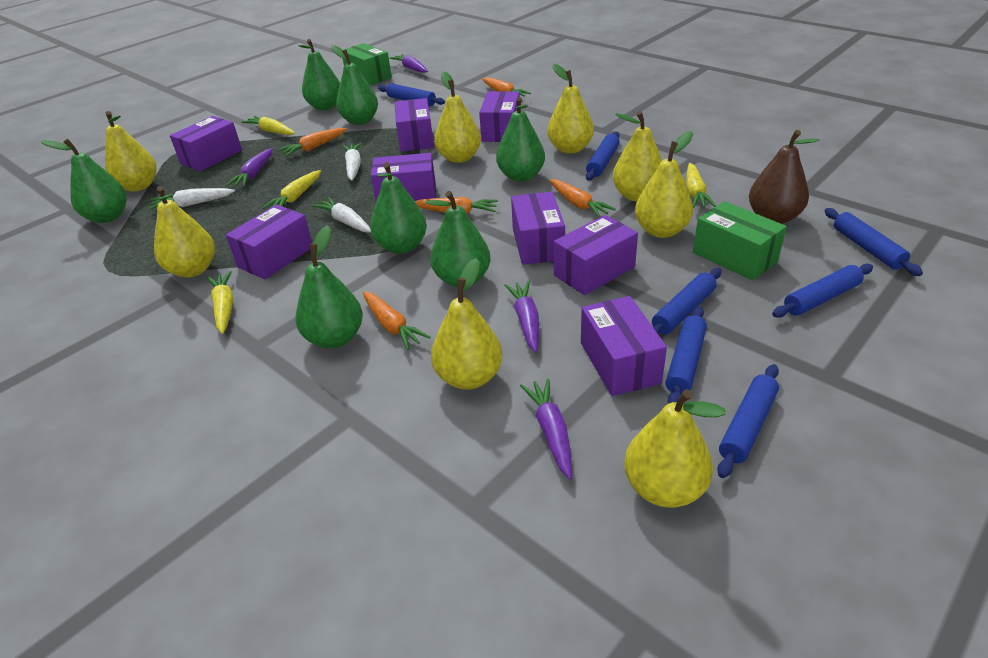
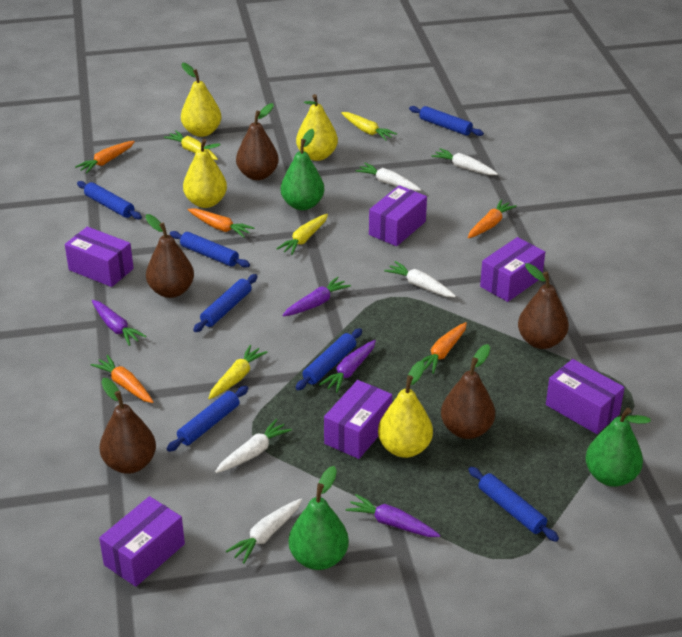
brown pear: 1 -> 5
green box: 2 -> 0
green pear: 7 -> 3
purple box: 8 -> 6
white carrot: 3 -> 5
yellow pear: 8 -> 4

